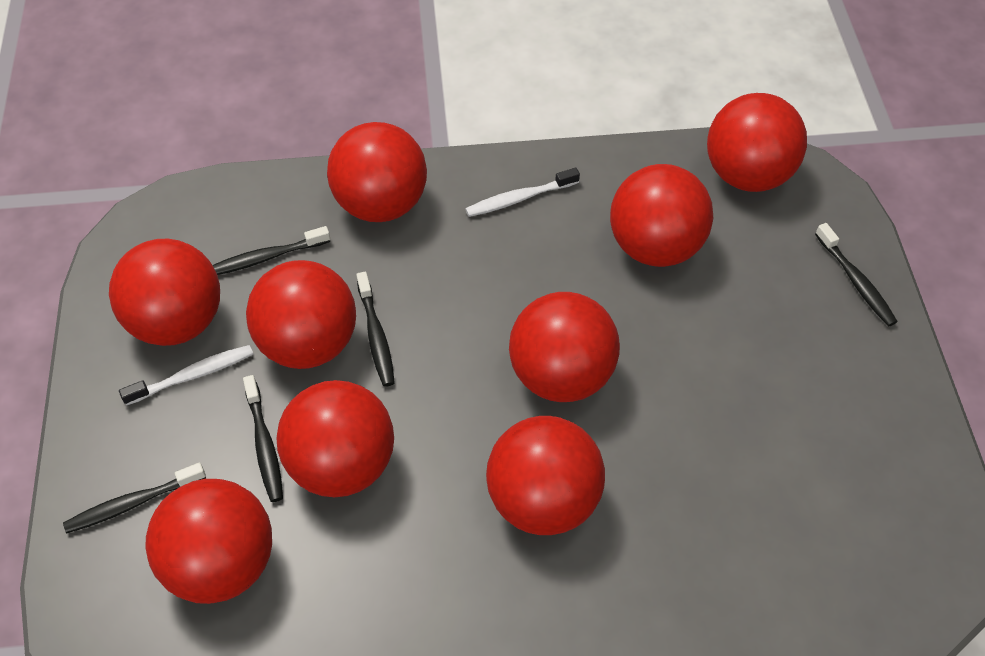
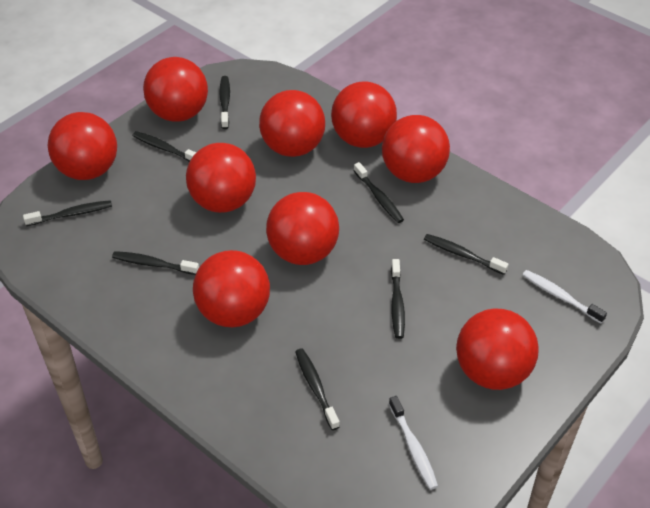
black toothbrush: 5 -> 8

